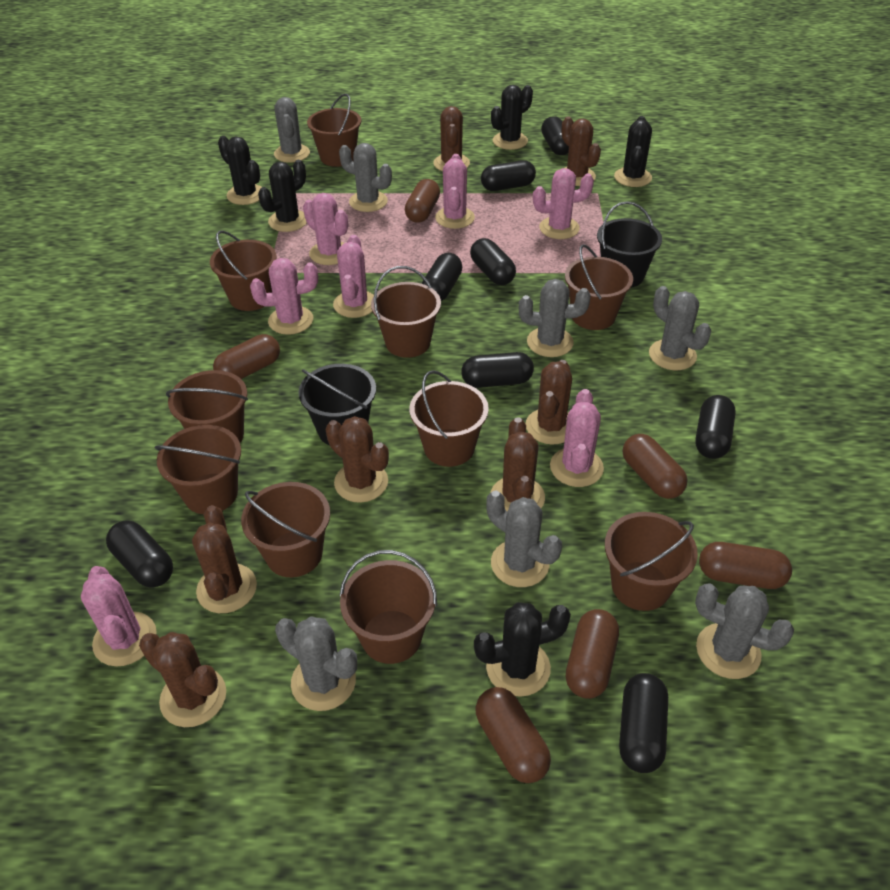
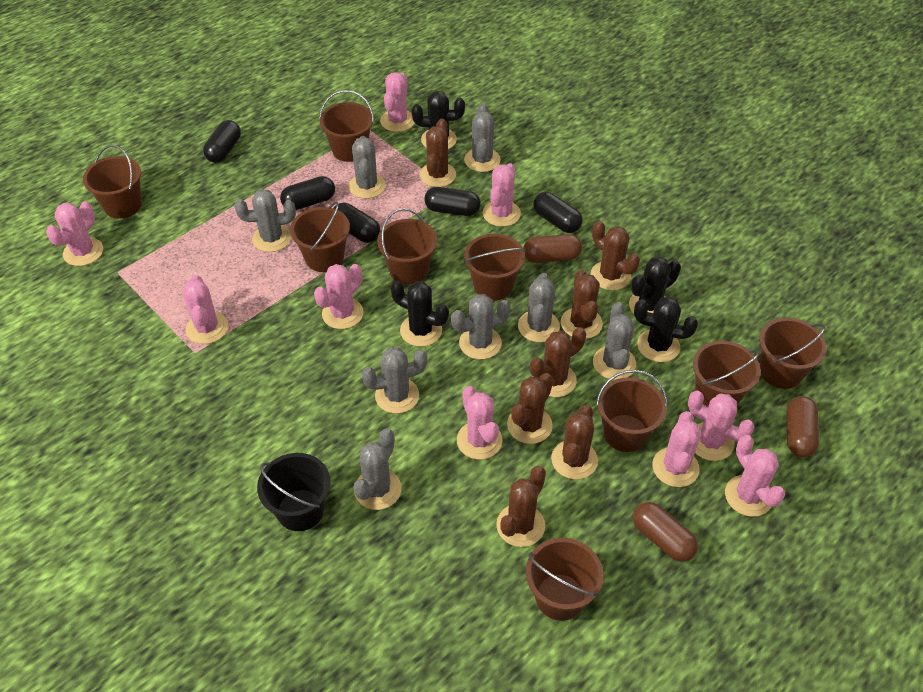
black bucket: 2 -> 1
black cactus: 5 -> 4
black capsule: 8 -> 5
brown bucket: 10 -> 9
brown capsule: 6 -> 3
grey cactus: 7 -> 8
pink cactus: 7 -> 9

